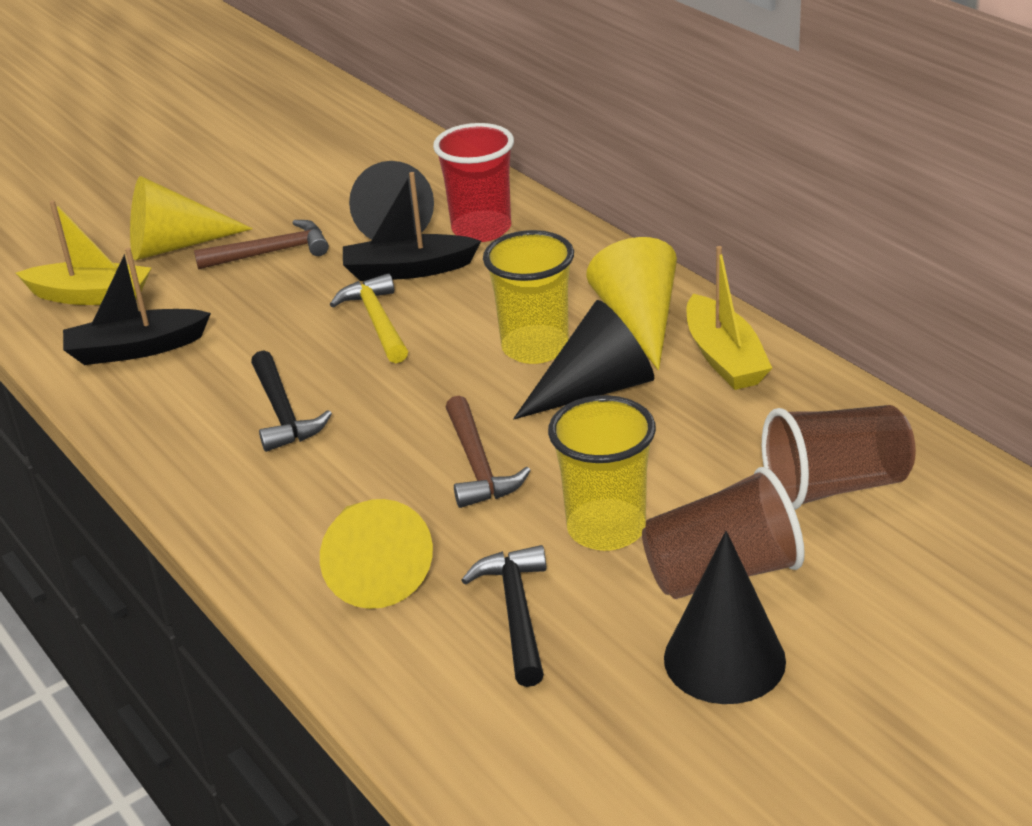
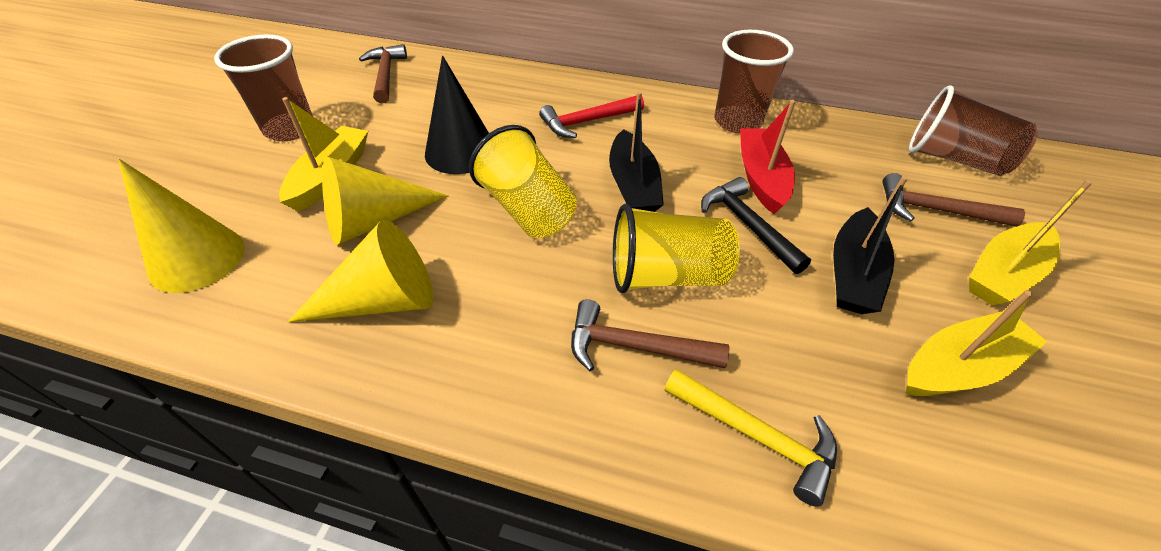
black cone: 3 -> 1
black hammer: 2 -> 1
brown cup: 2 -> 3
brown hammer: 2 -> 3
red boat: 0 -> 1
red cup: 1 -> 0
red hammer: 0 -> 1
yellow boat: 2 -> 3

